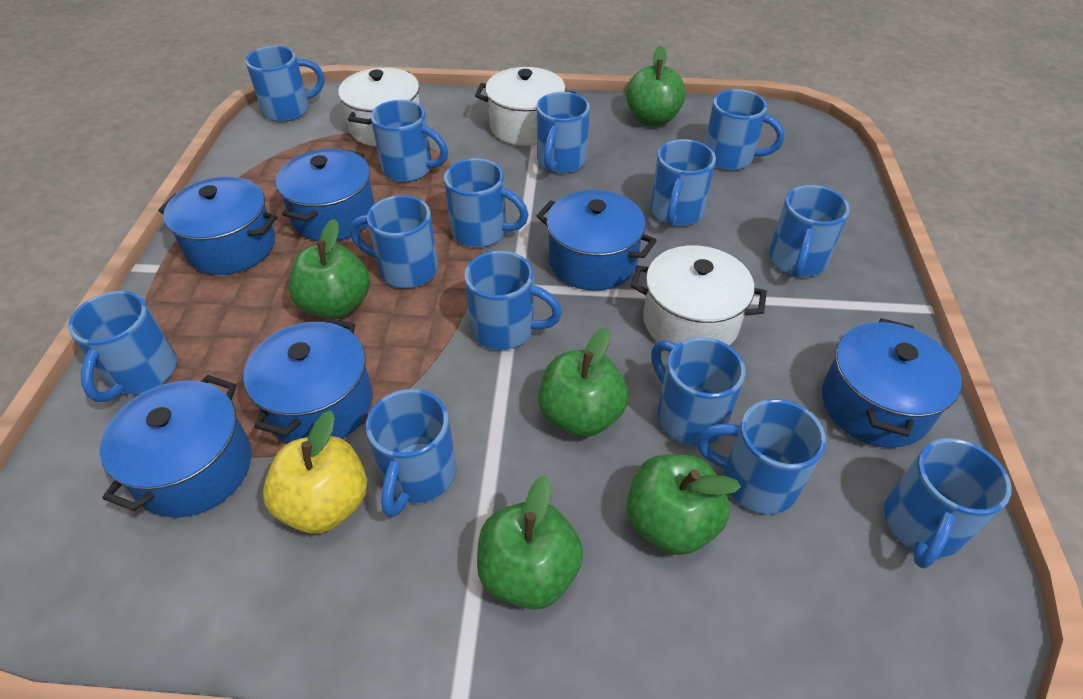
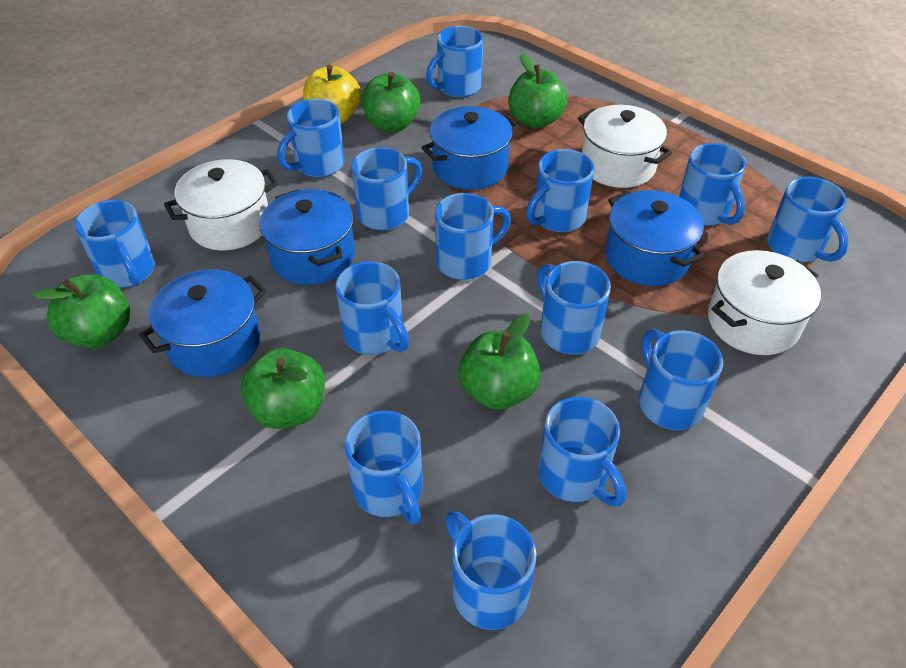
blue pot: 6 -> 4

